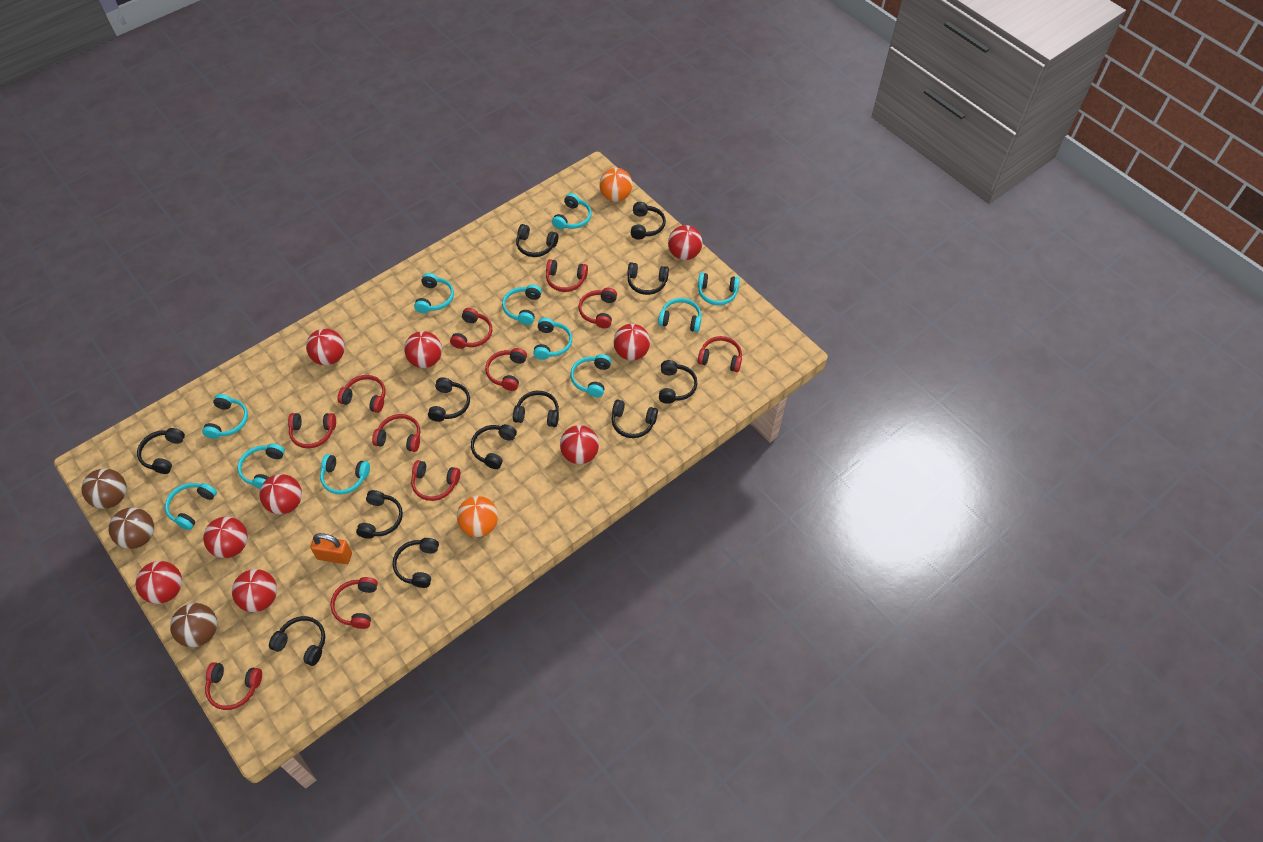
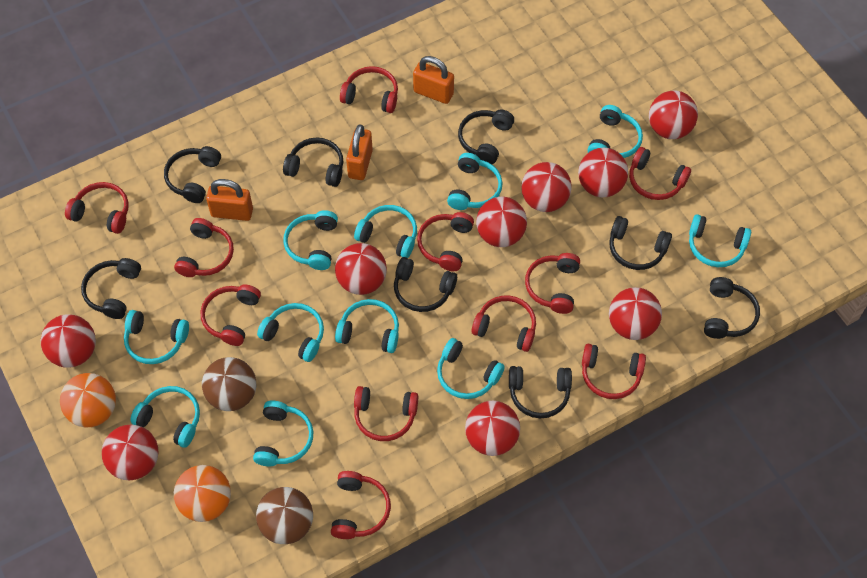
black headphones: 12 -> 8
brown ball: 3 -> 2
orange padlock: 1 -> 3

